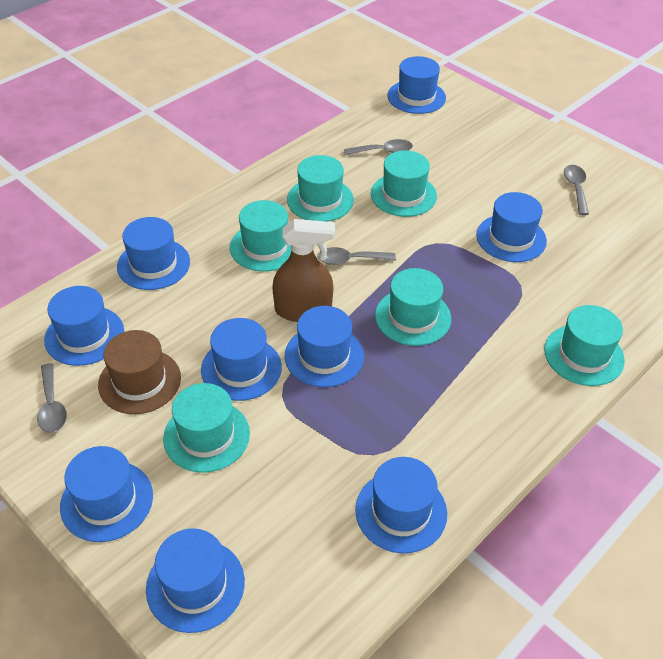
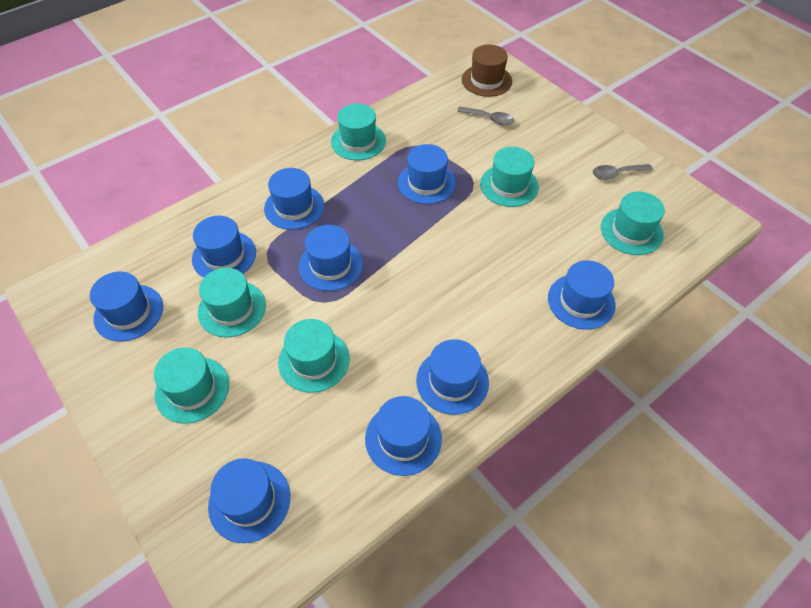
brown spray bottle: 1 -> 0
grey spoon: 4 -> 2

